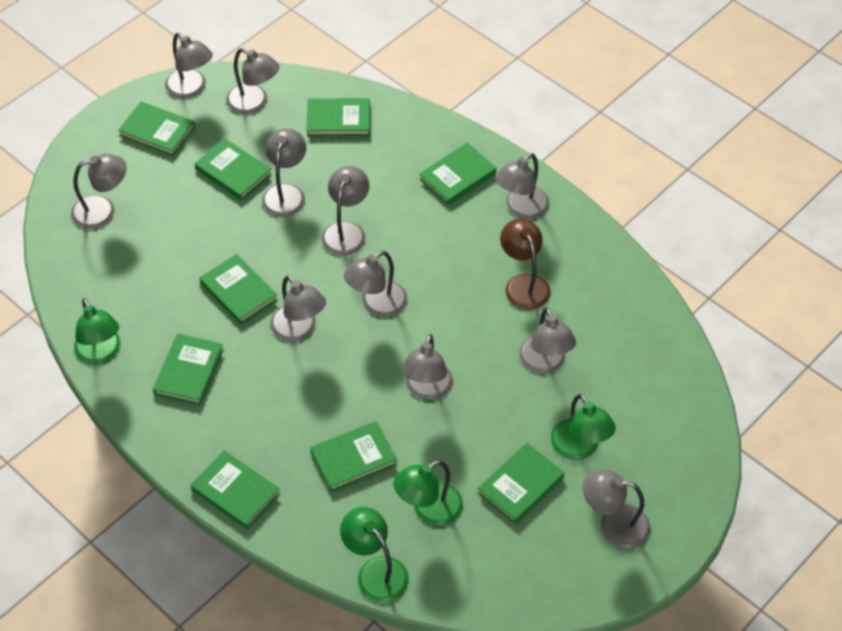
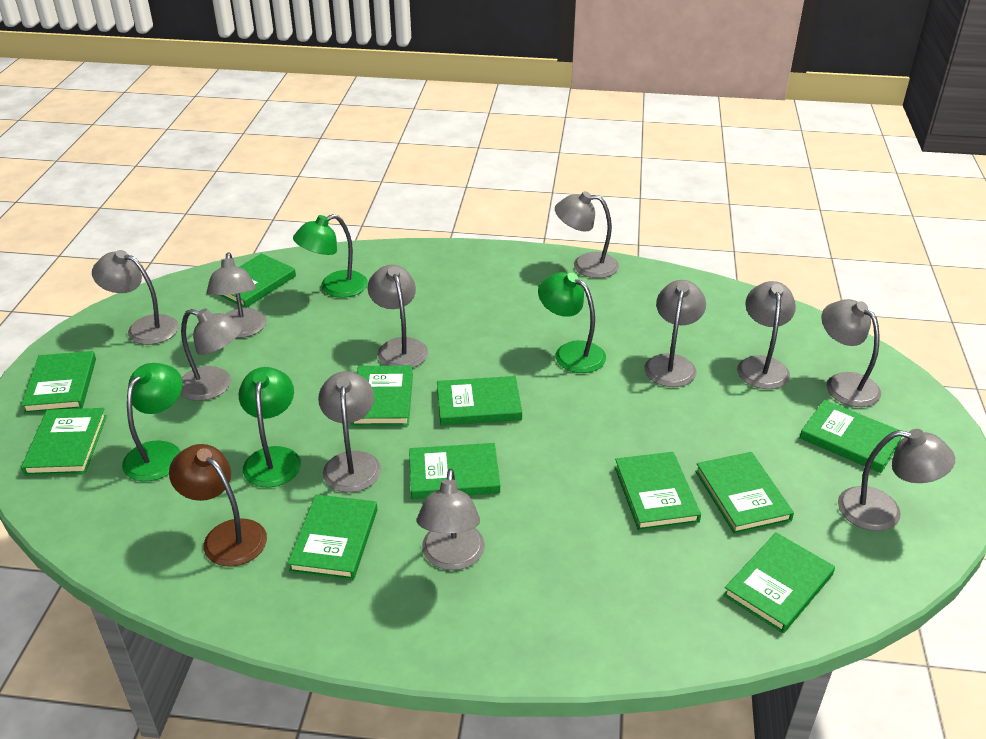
green book: 9 -> 11

